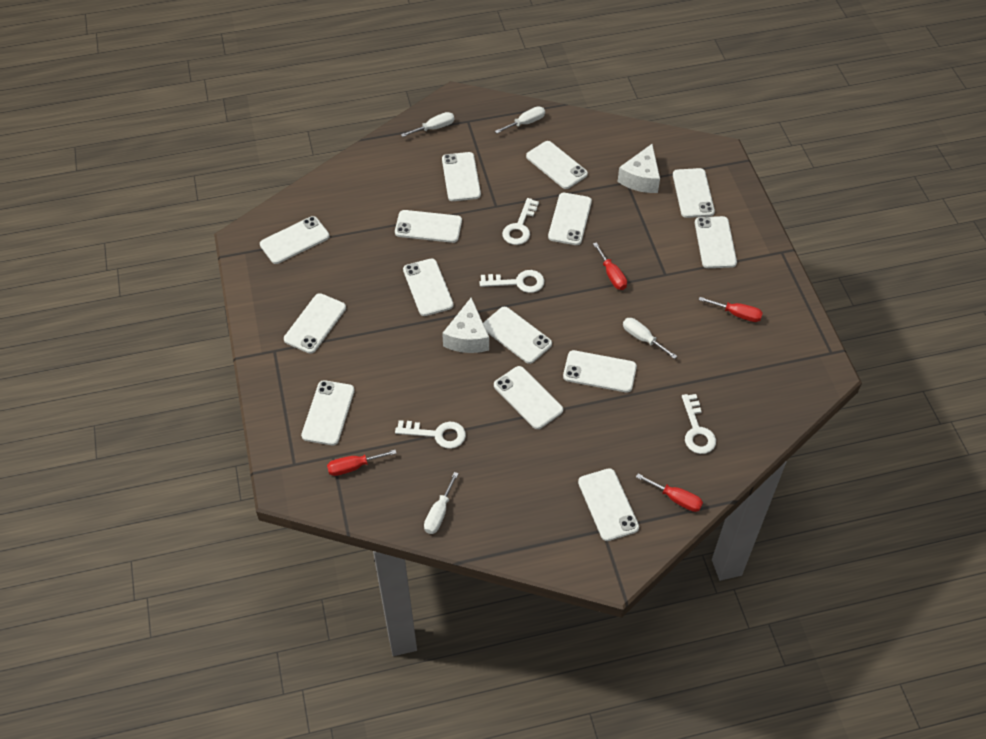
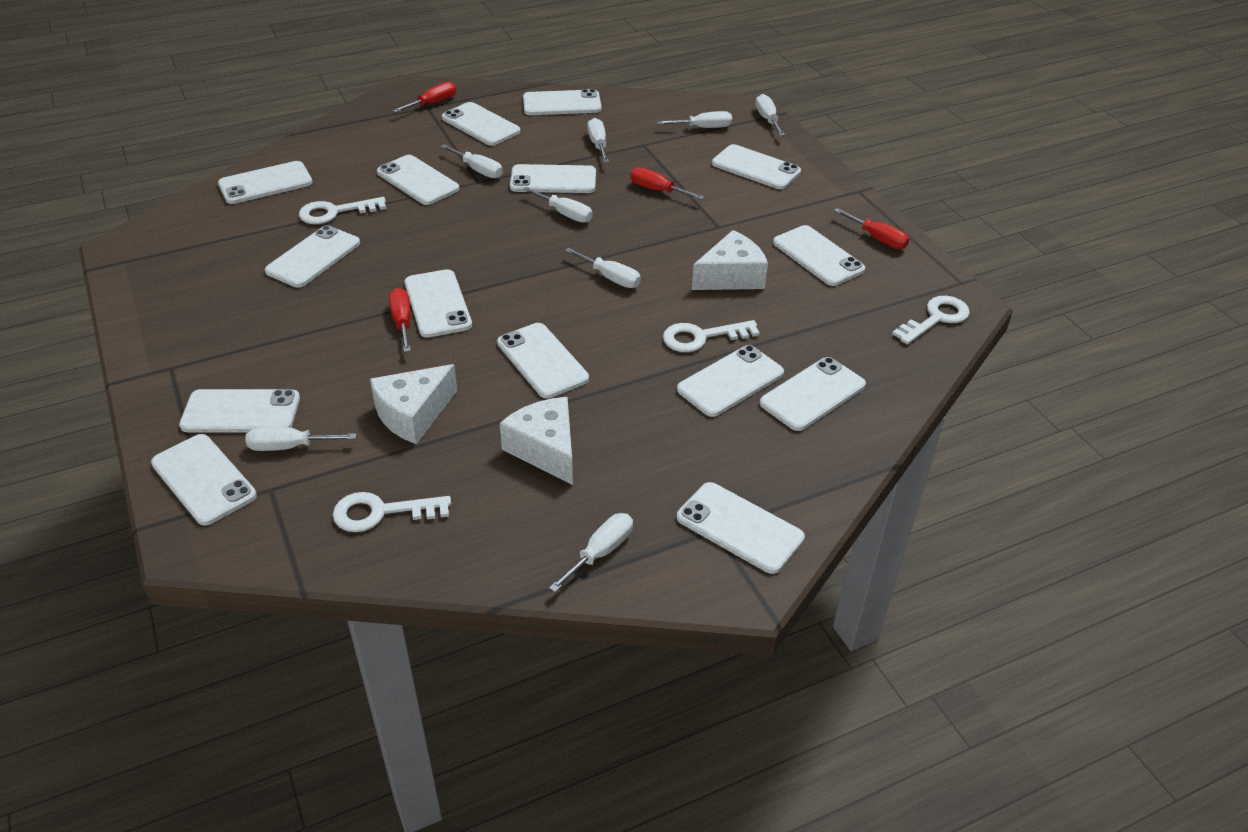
white cheese: 2 -> 3
white phone: 14 -> 15
white screwdriver: 4 -> 8

